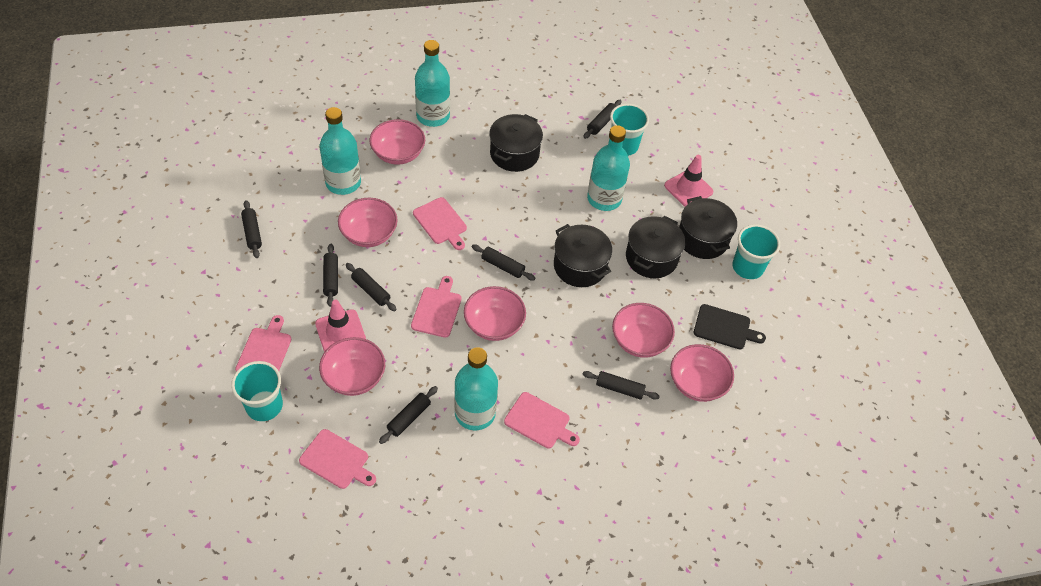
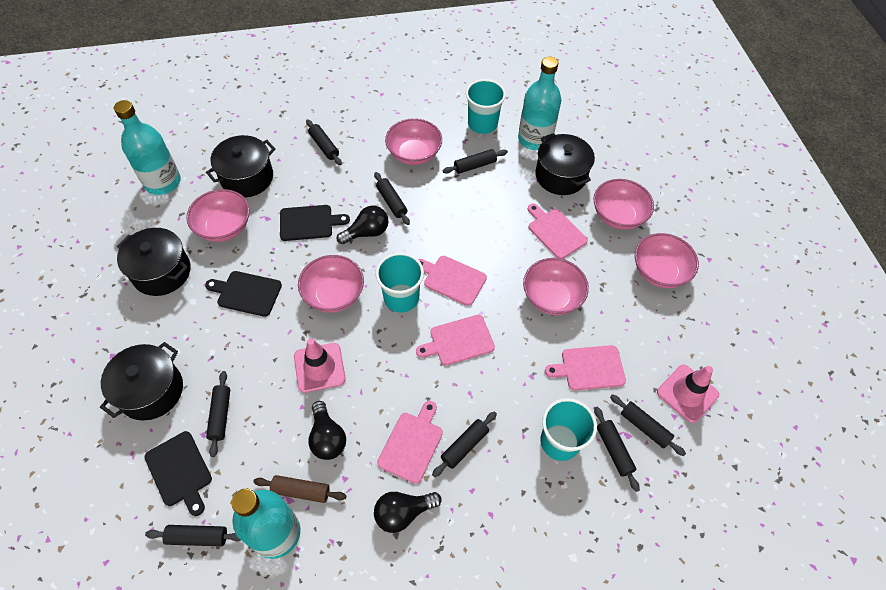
black cutting board: 1 -> 3
black light bulb: 0 -> 3
black rolling pin: 7 -> 8
brown rolling pin: 0 -> 1
turquoise bottle: 4 -> 3

